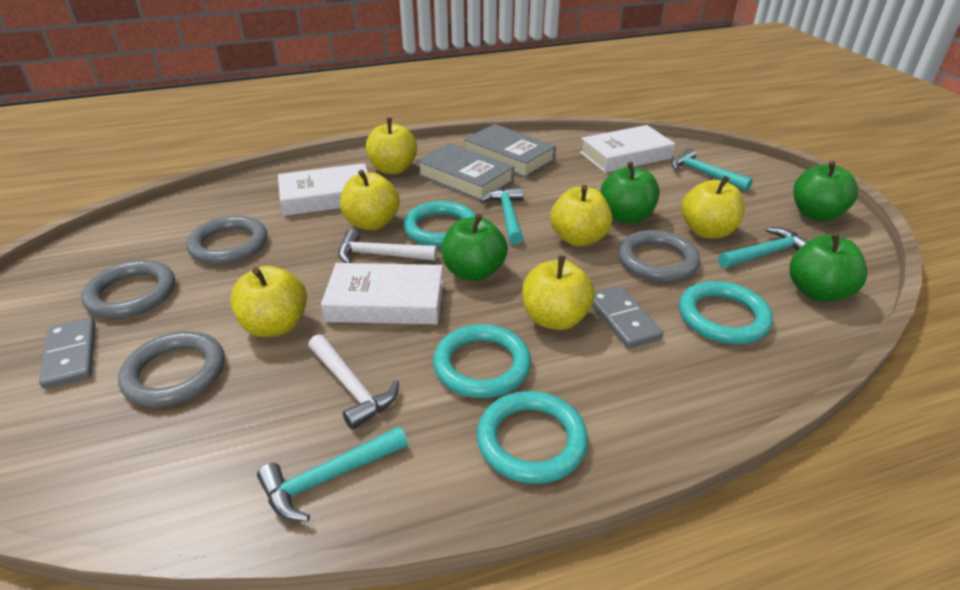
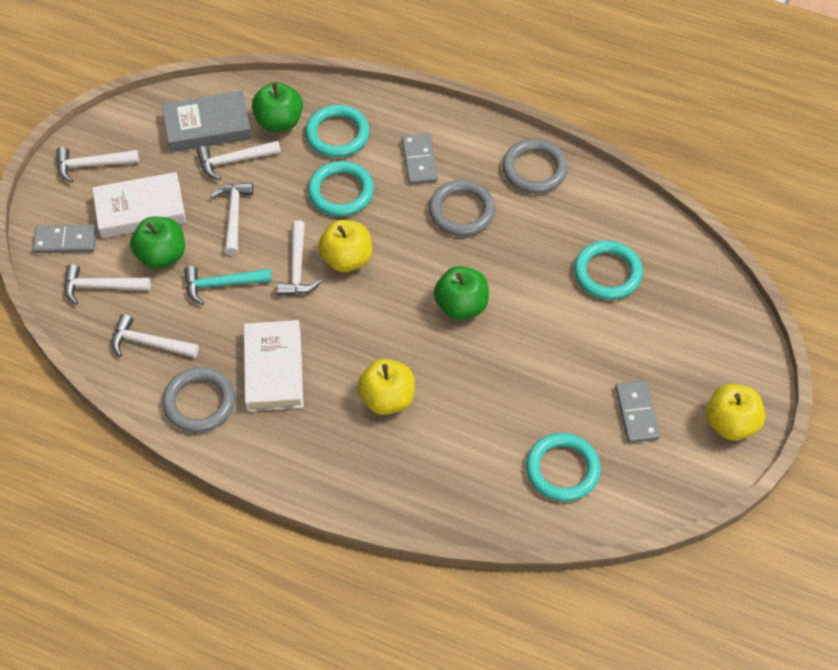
green apple: 4 -> 3
grey book: 2 -> 1
grey domino: 2 -> 3
grey ring: 4 -> 3
turquoise hammer: 4 -> 1
white book: 3 -> 2
white hammer: 2 -> 6
yellow apple: 6 -> 3

